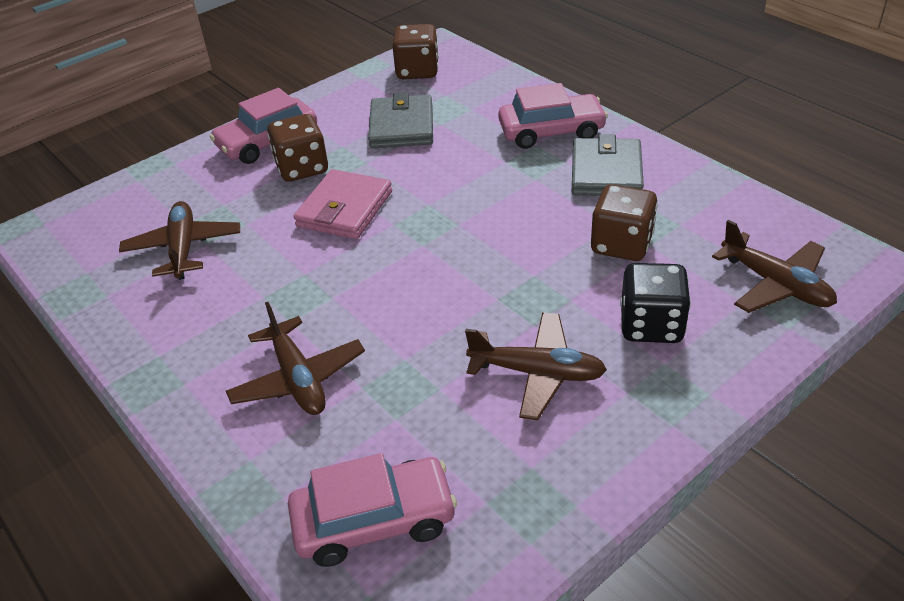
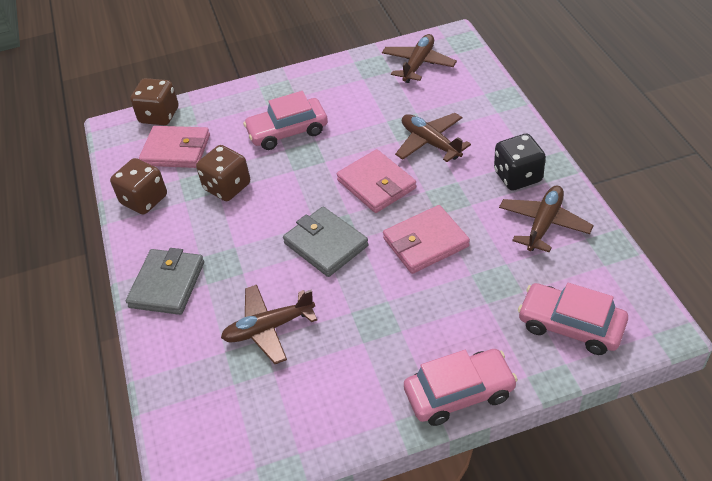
pink wallet: 1 -> 3

